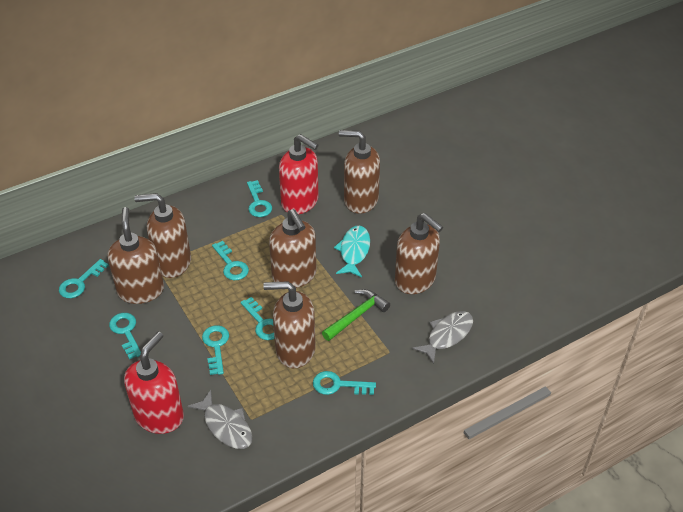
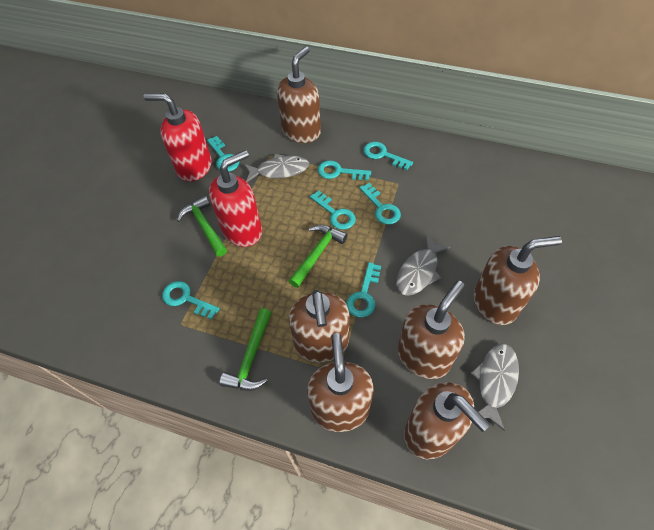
green hammer: 1 -> 3
grey fish: 2 -> 3
turquoise fish: 1 -> 0

